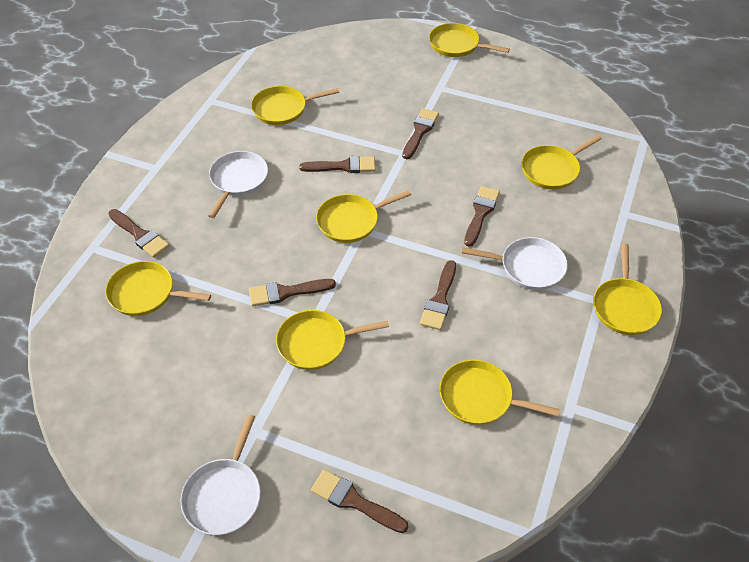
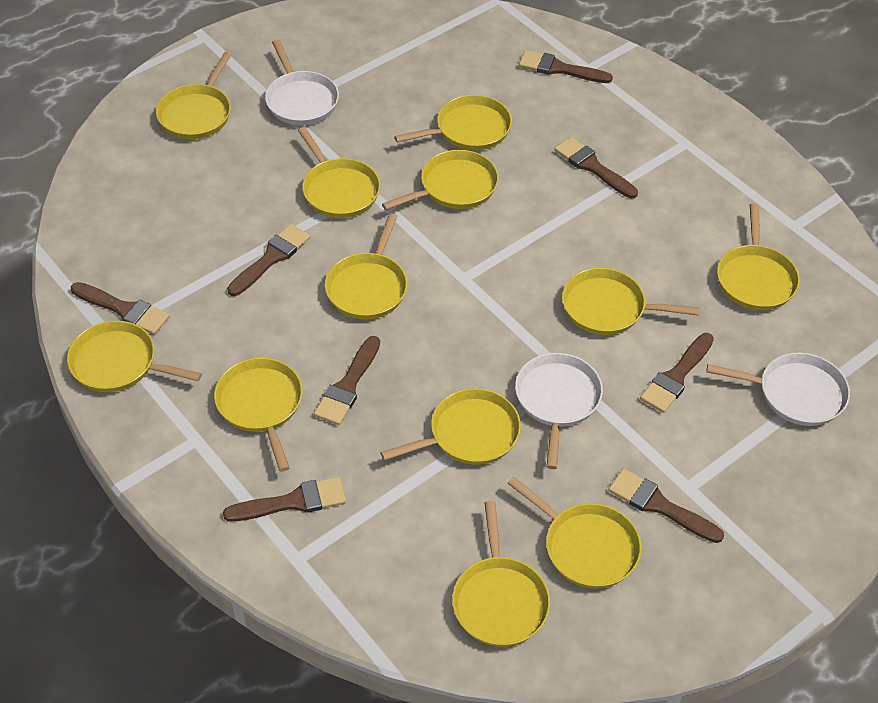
brown brush: 7 -> 8
yellow pan: 8 -> 12

